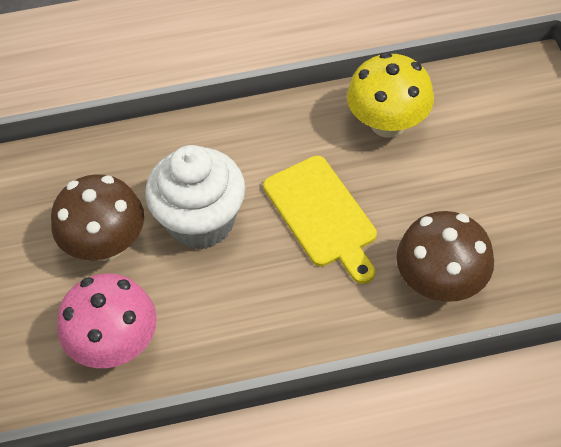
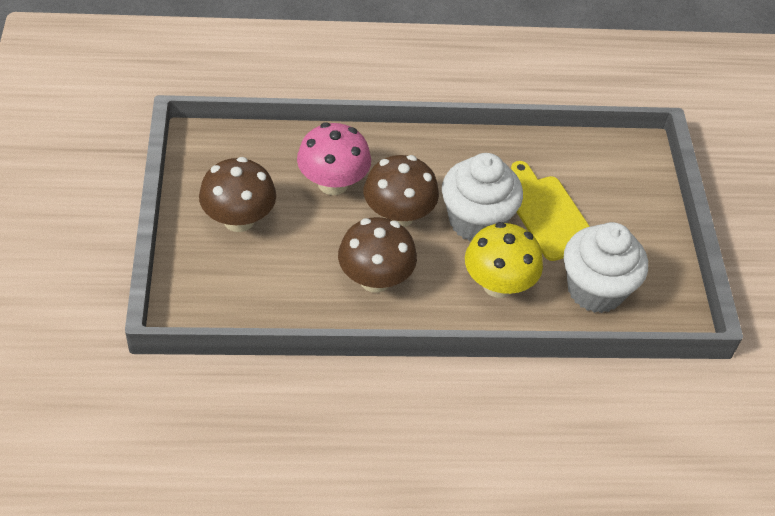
brown mushroom: 2 -> 3
white cupcake: 1 -> 2

